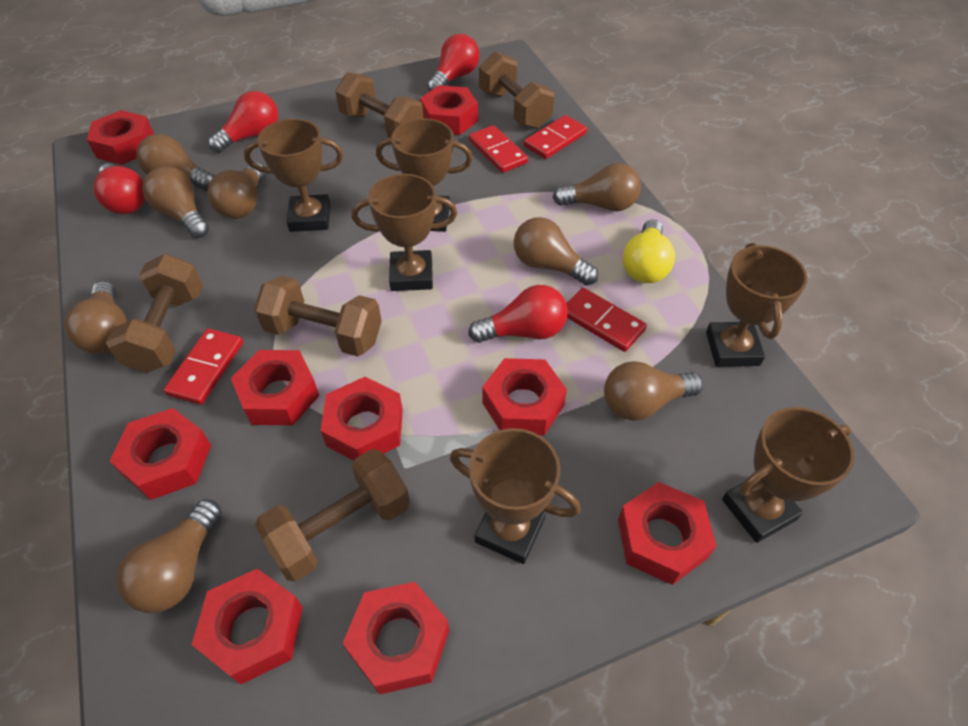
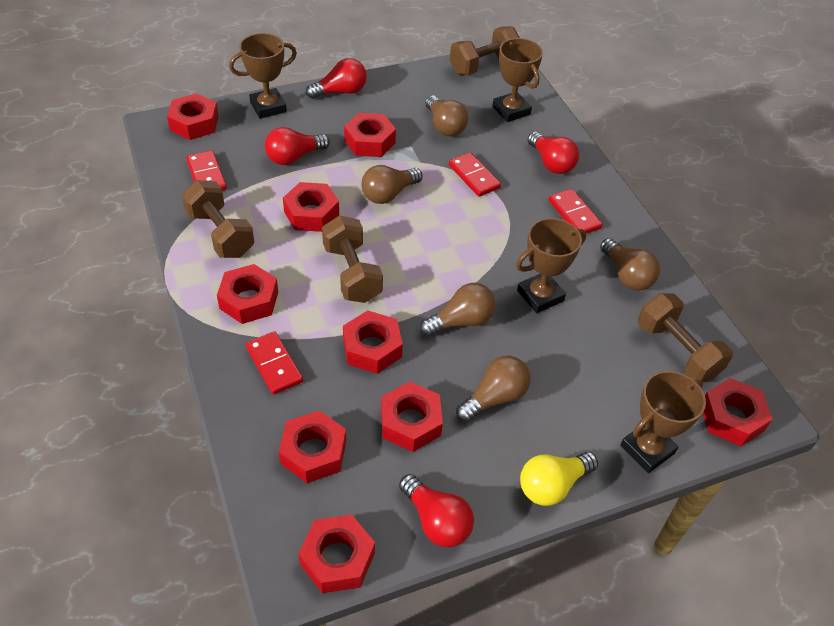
brown dumbbell: 5 -> 4
brown light bulb: 8 -> 5
brown trophy: 6 -> 4

